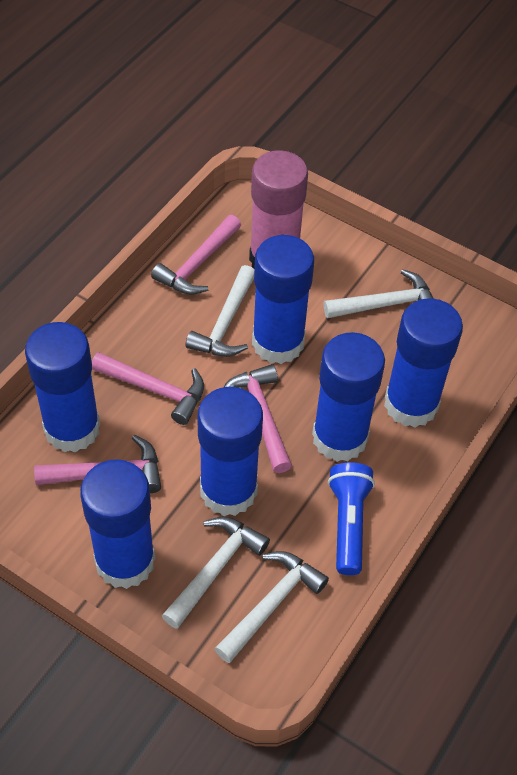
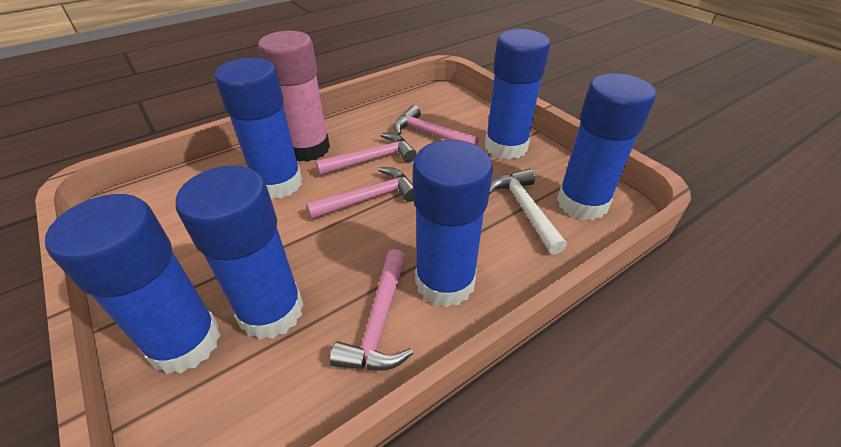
blue flashlight: 1 -> 0
white hammer: 4 -> 1

